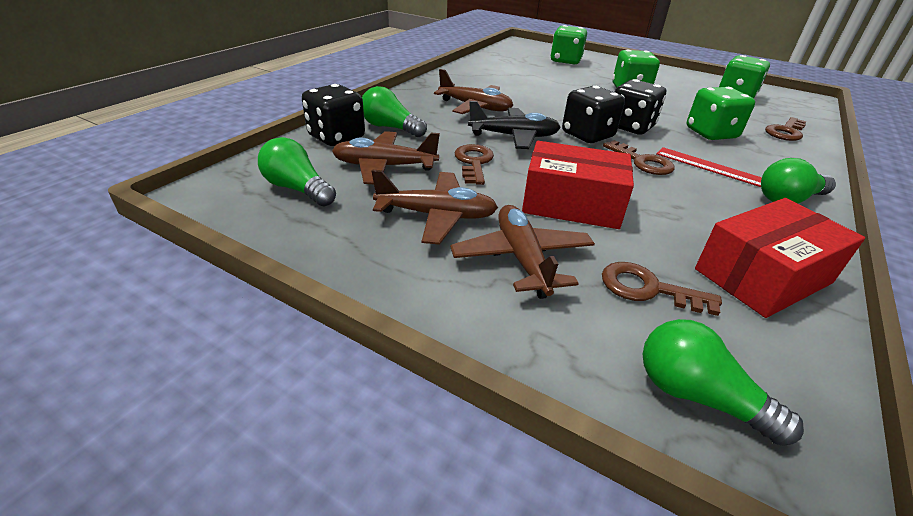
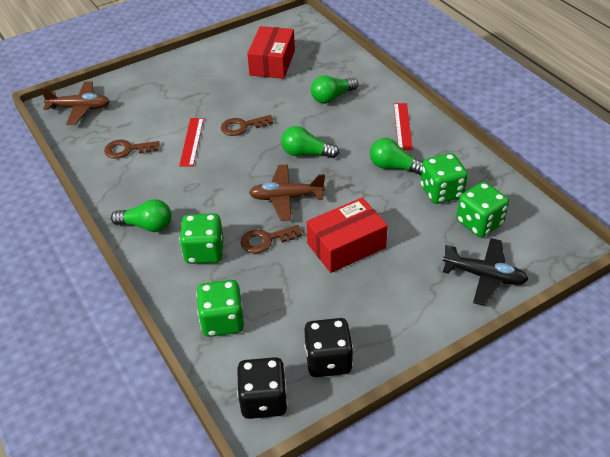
black dice: 3 -> 2
brown key: 4 -> 3
brown plane: 4 -> 2
red ruler: 1 -> 2

